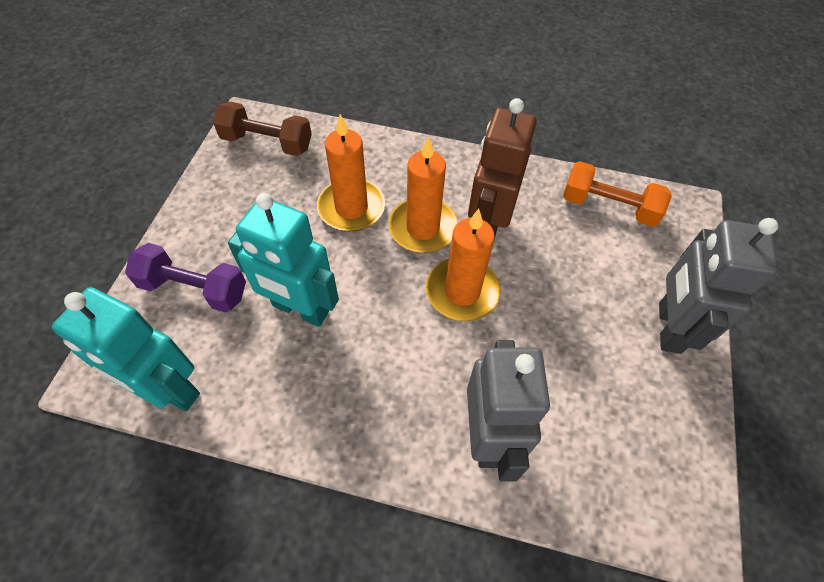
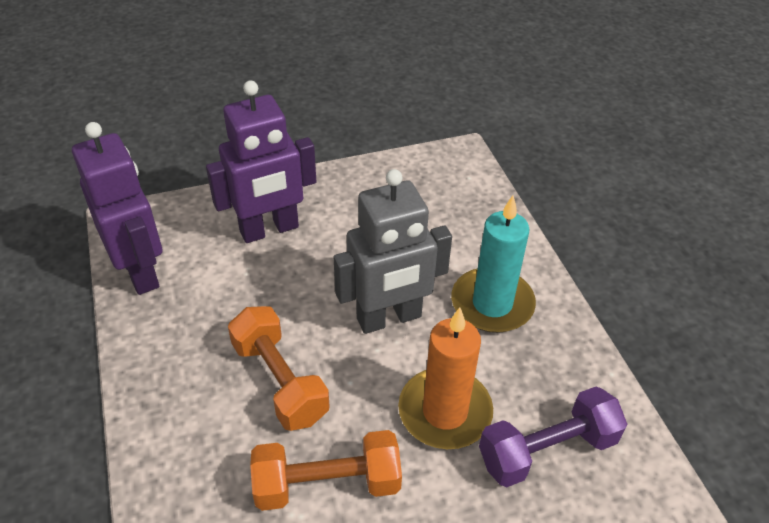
brown dumbbell: 1 -> 0
brown robot: 1 -> 0
grey robot: 2 -> 1
orange candle: 3 -> 1
orange dumbbell: 1 -> 2
purple robot: 0 -> 2
turquoise candle: 0 -> 1
turquoise robot: 2 -> 0

